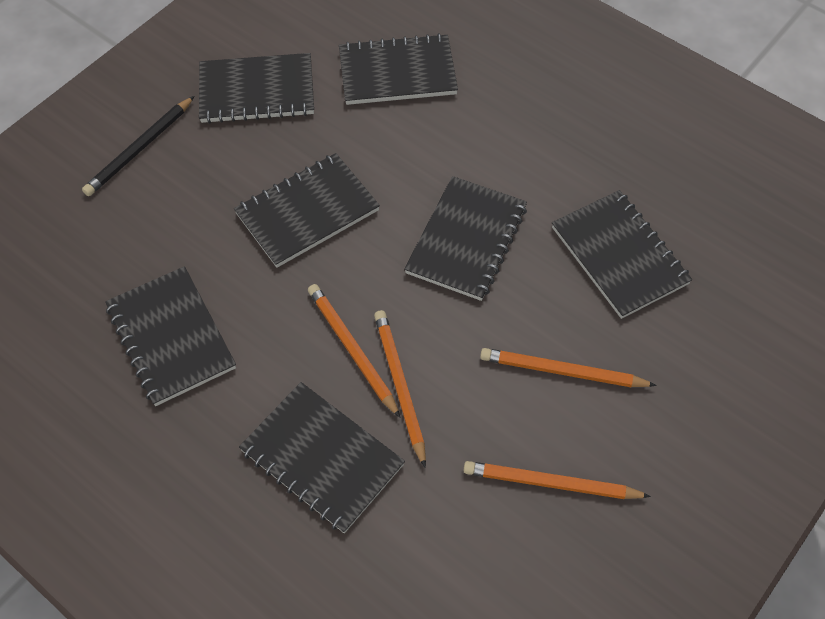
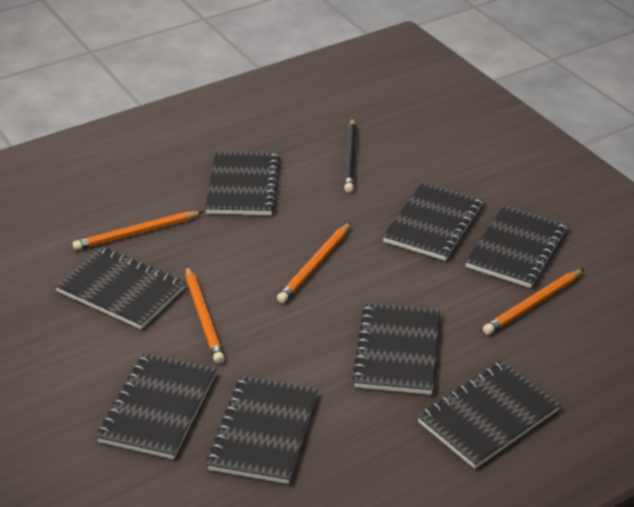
black notebook: 7 -> 8

